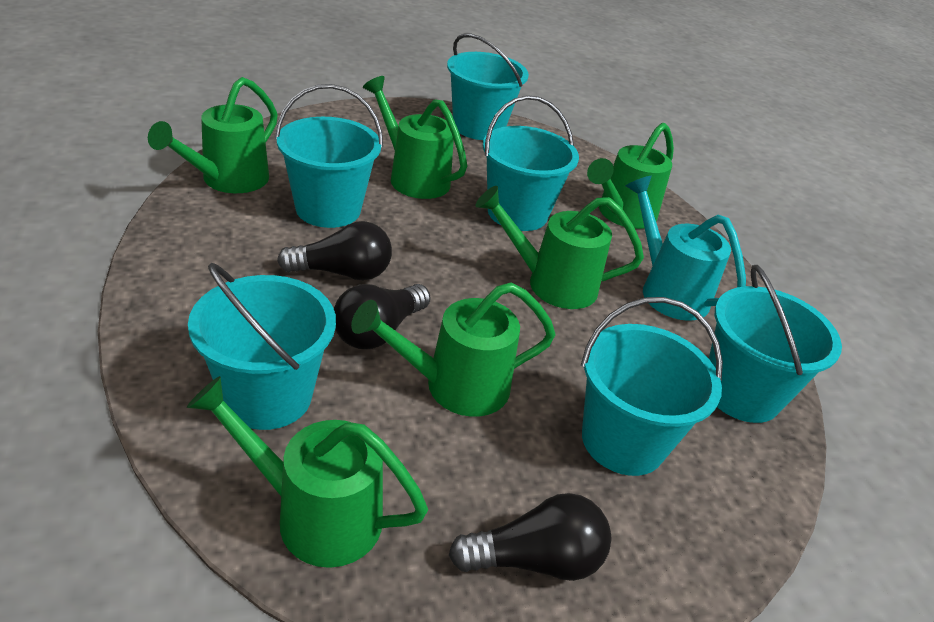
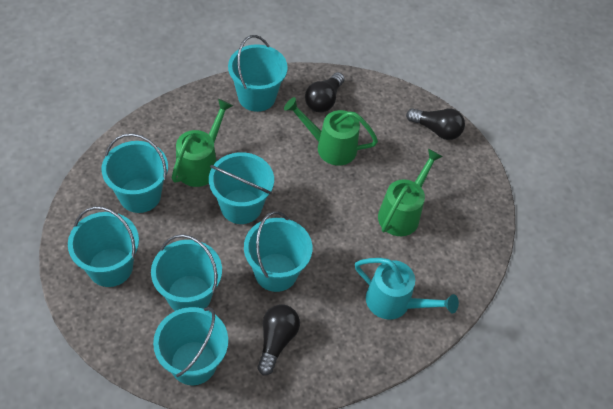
green watering can: 6 -> 3
turquoise bucket: 6 -> 7

